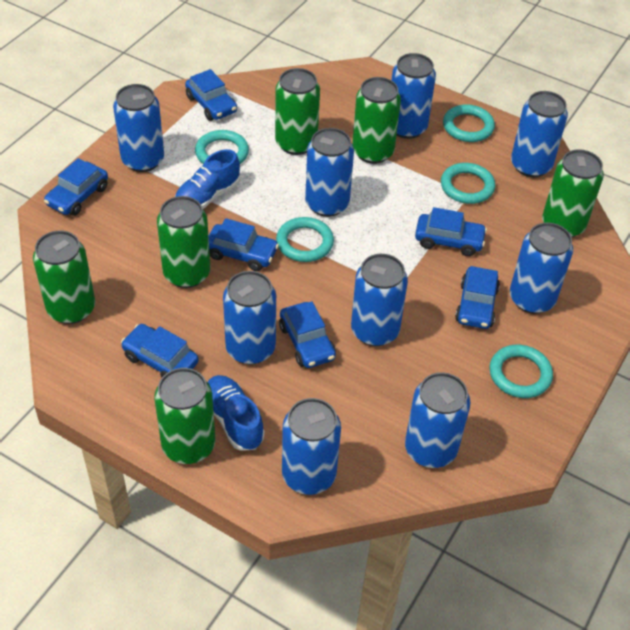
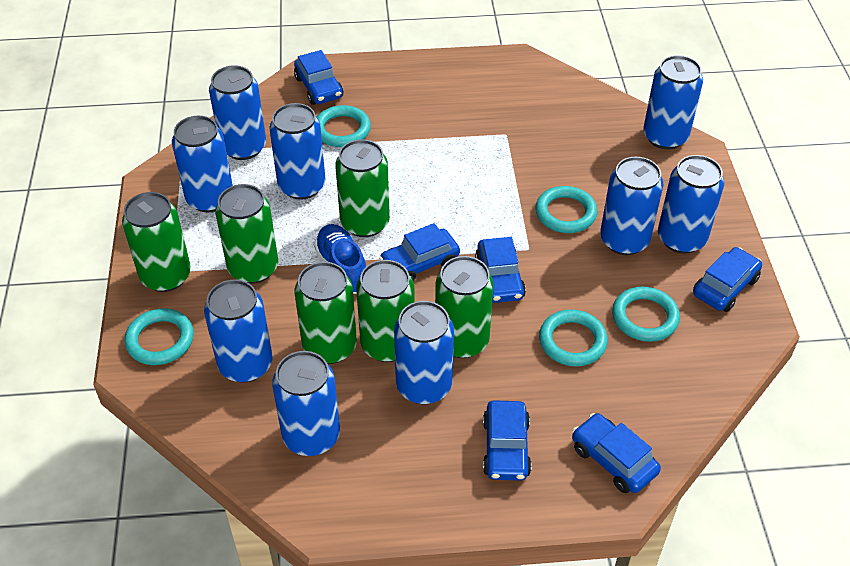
blue car: 7 -> 6
blue shoe: 2 -> 1

